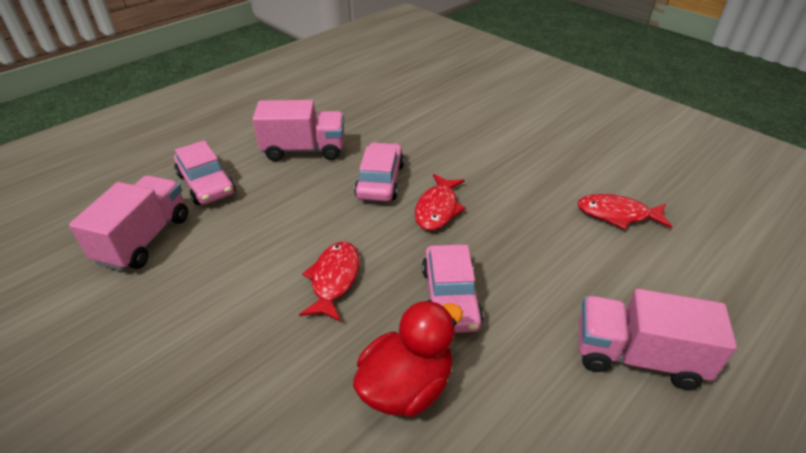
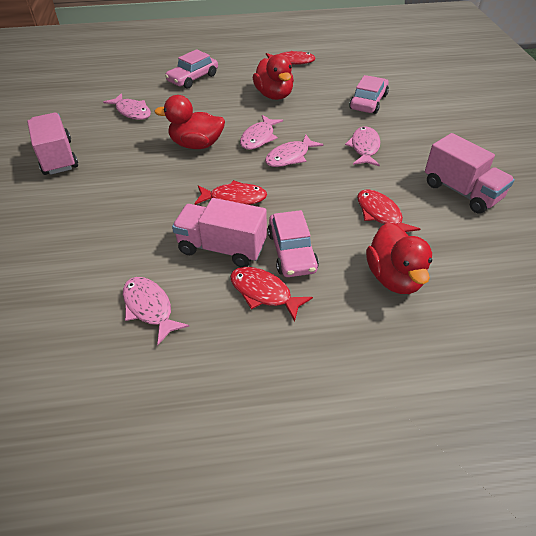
pink fish: 0 -> 5
red duck: 1 -> 3
red fish: 3 -> 4

